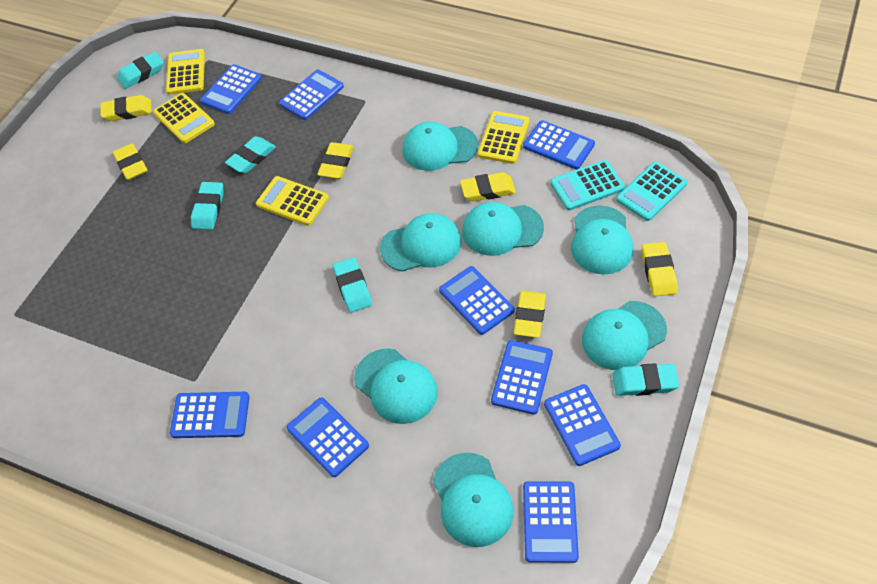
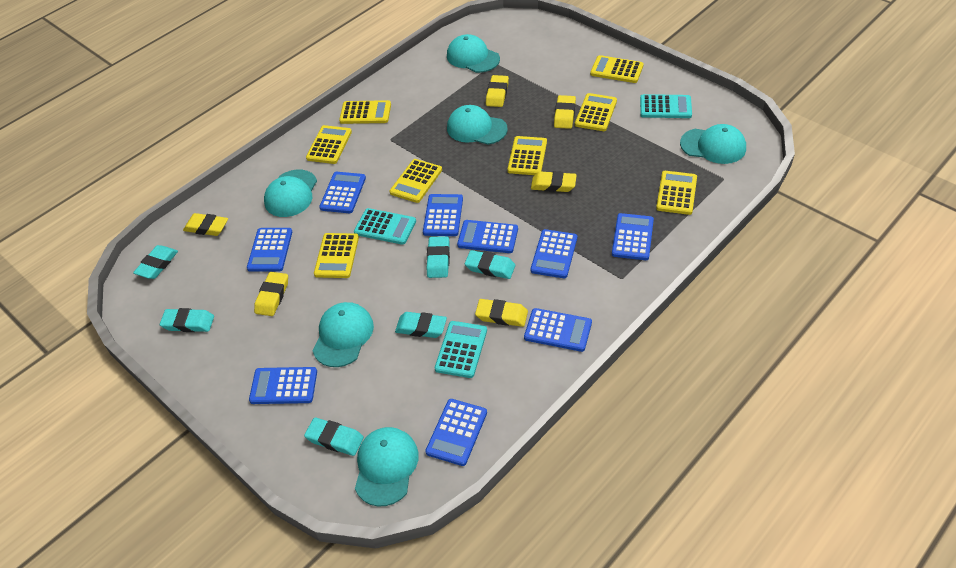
turquoise calculator: 2 -> 3
turquoise cap: 7 -> 6
turquoise eraser: 5 -> 6
yellow calculator: 4 -> 8

